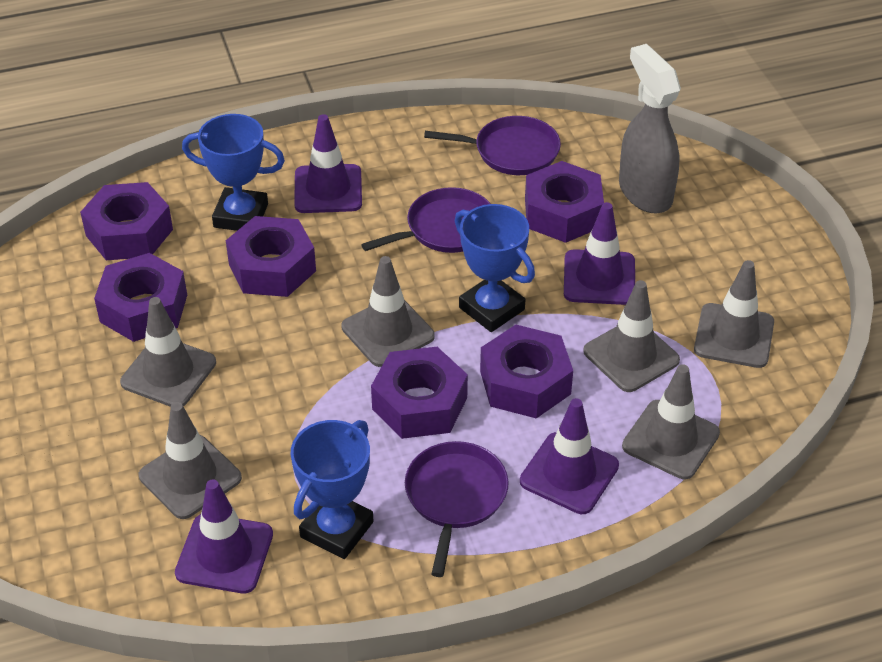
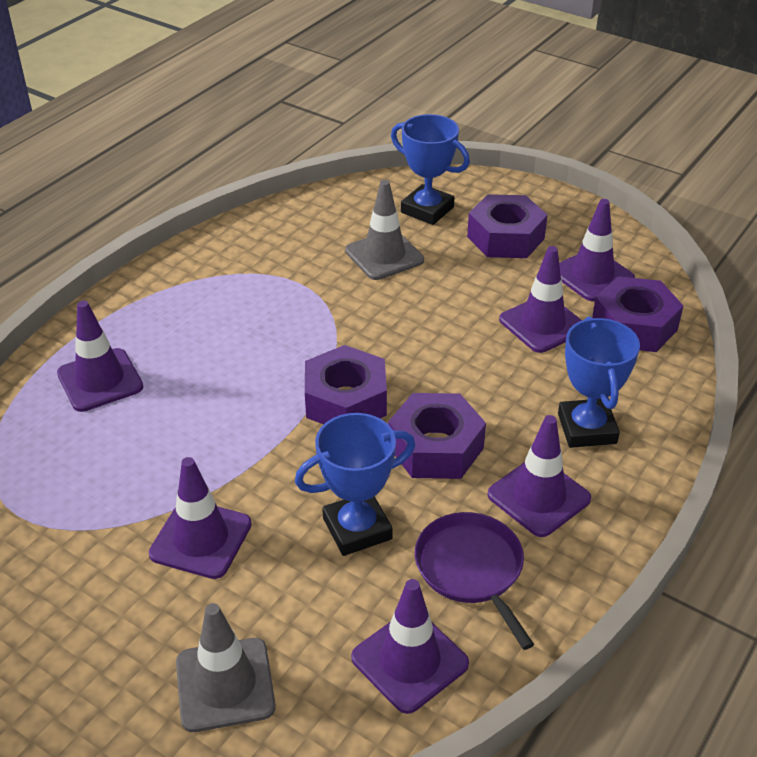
grey spray bottle: 1 -> 0
grey traffic cone: 6 -> 2
purple nut: 6 -> 4
purple pan: 3 -> 1
purple traffic cone: 4 -> 6

